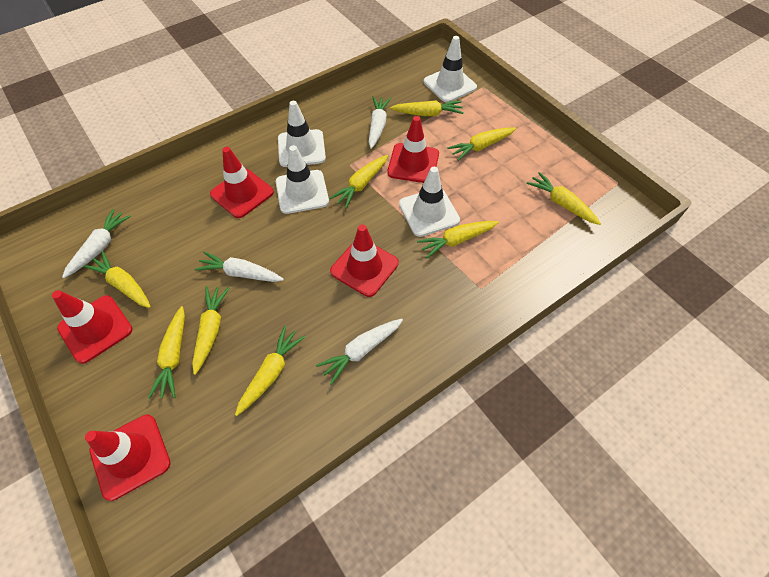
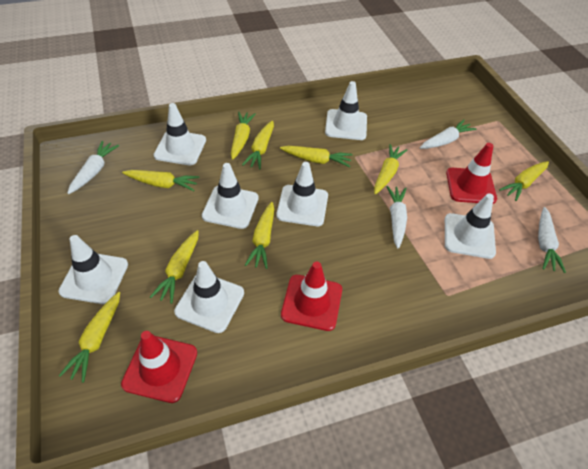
red traffic cone: 5 -> 3
white traffic cone: 4 -> 7

